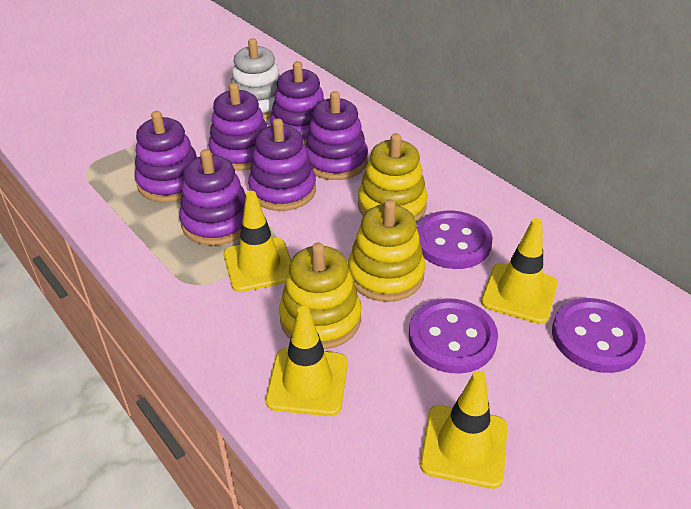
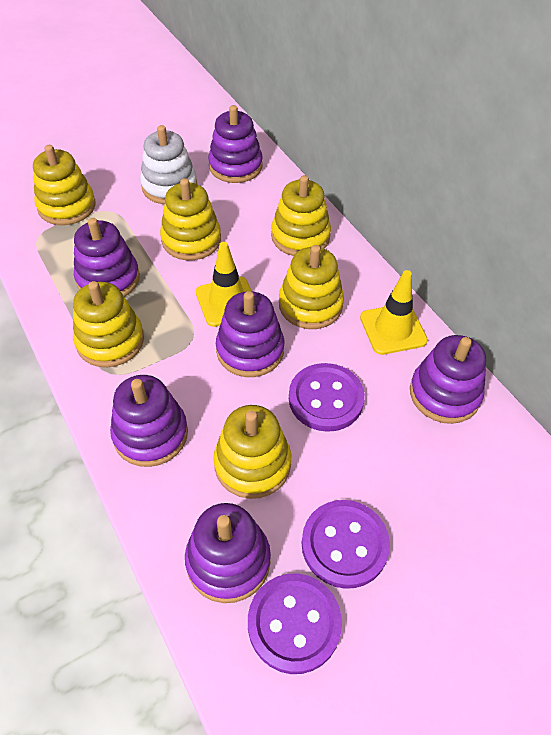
yellow stacking toy: 3 -> 6
yellow traffic cone: 4 -> 2

